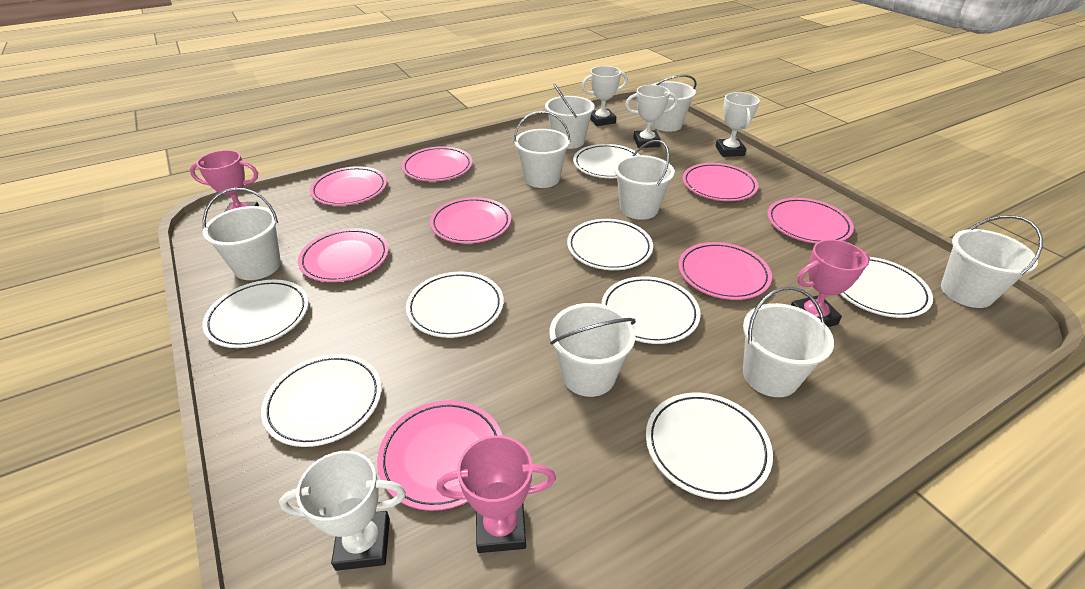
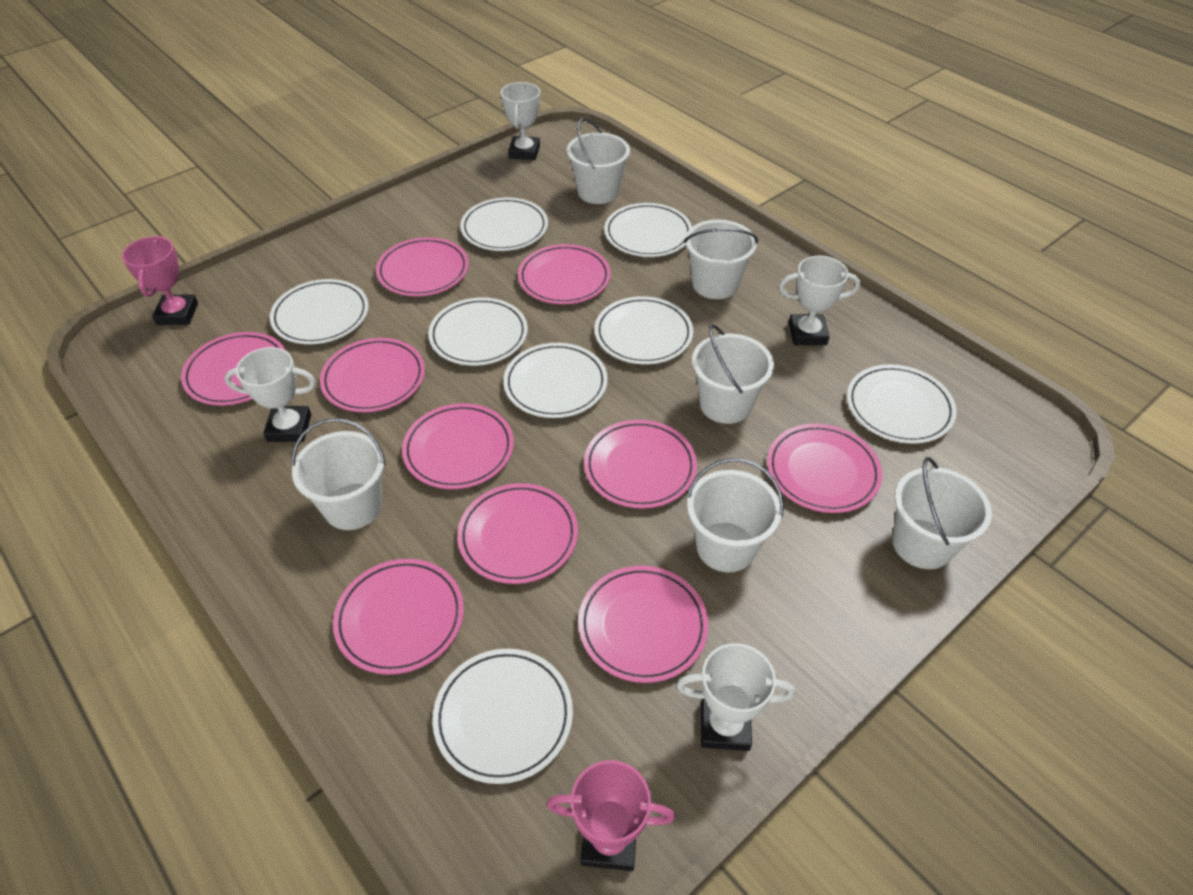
pink plate: 8 -> 10
pink trophy: 3 -> 2
white bucket: 8 -> 6

